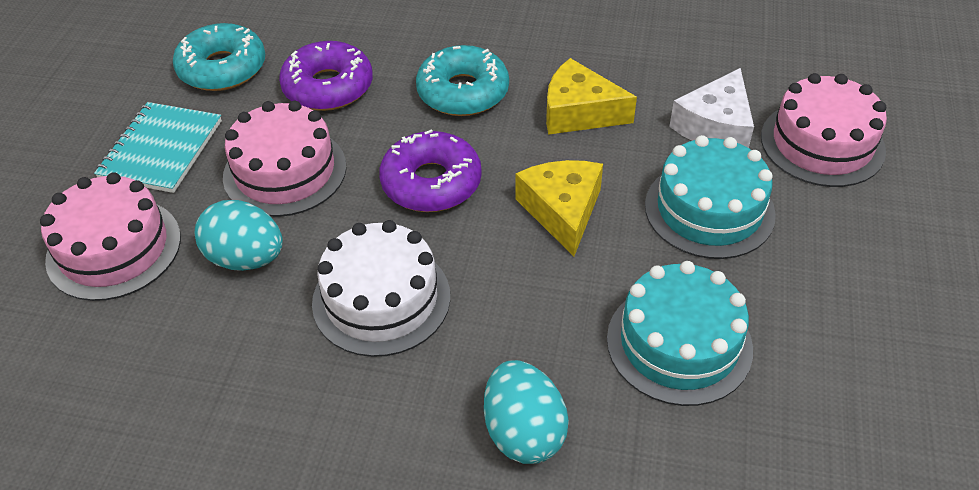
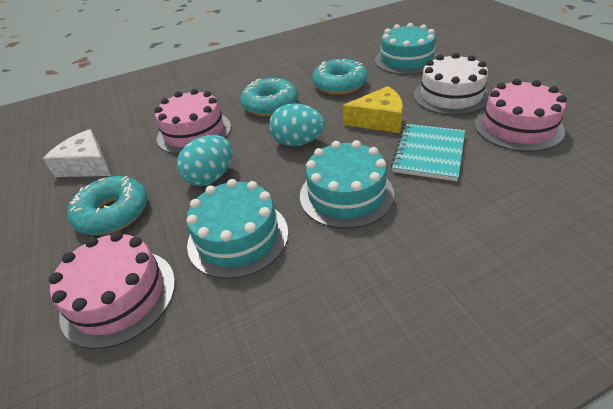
purple donut: 2 -> 0
turquoise cake: 2 -> 3
turquoise donut: 2 -> 3
yellow cheese: 2 -> 1

